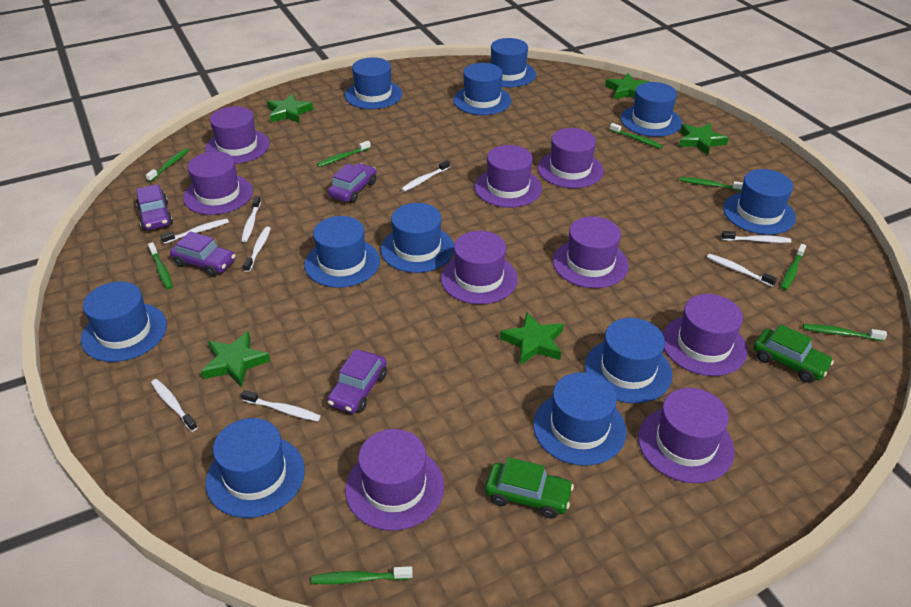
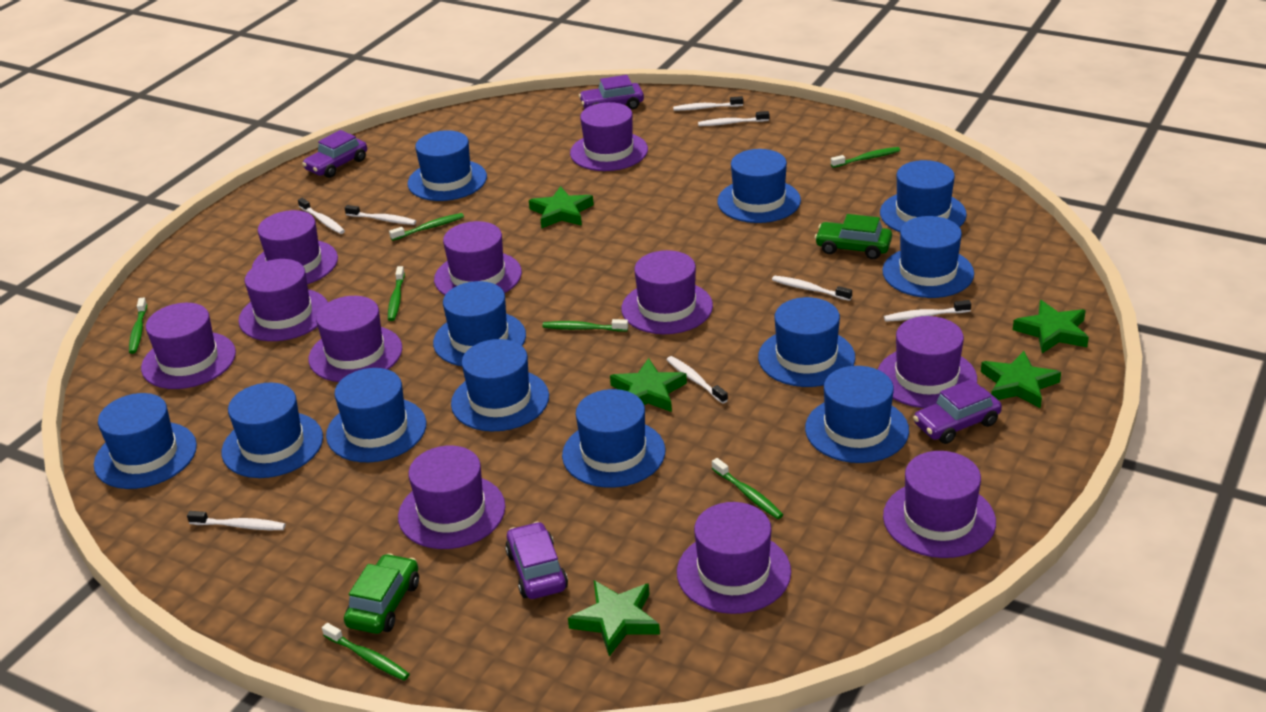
blue hat: 11 -> 12
green toothbrush: 8 -> 7
purple hat: 9 -> 11

